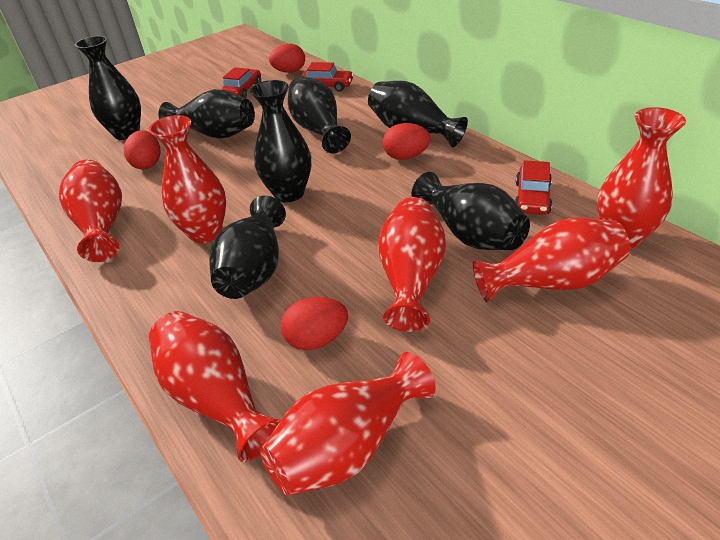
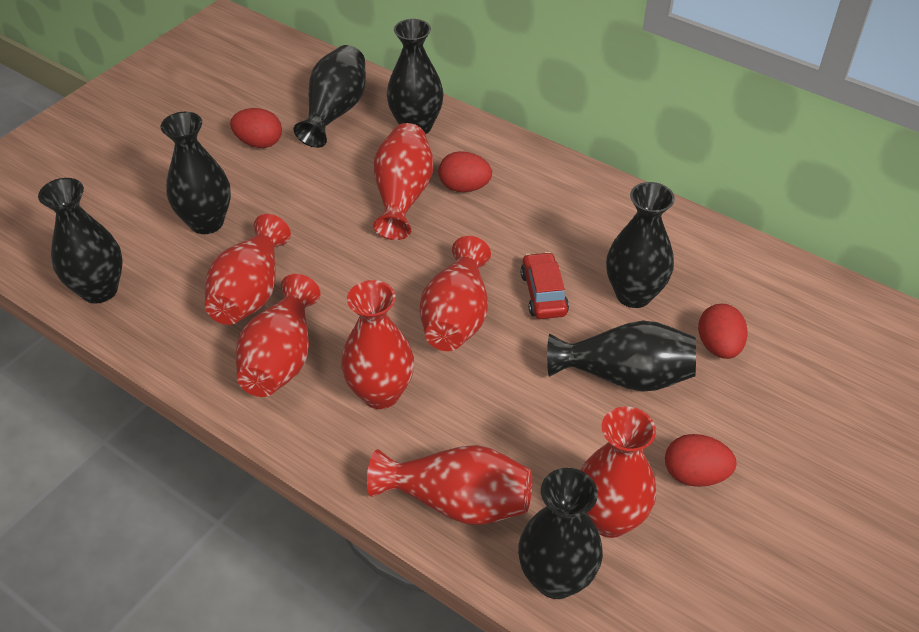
red car: 3 -> 1

